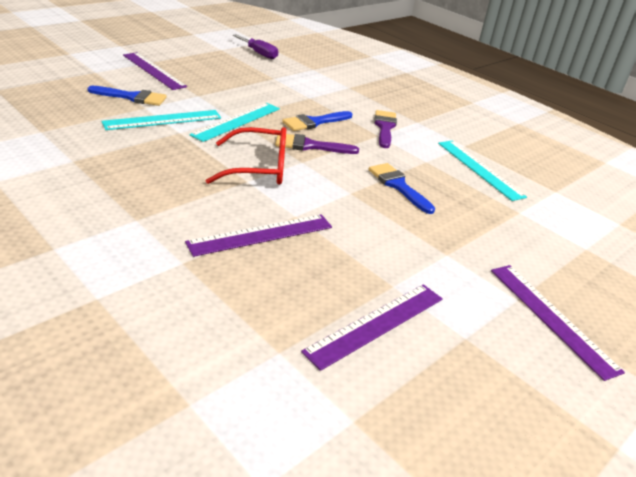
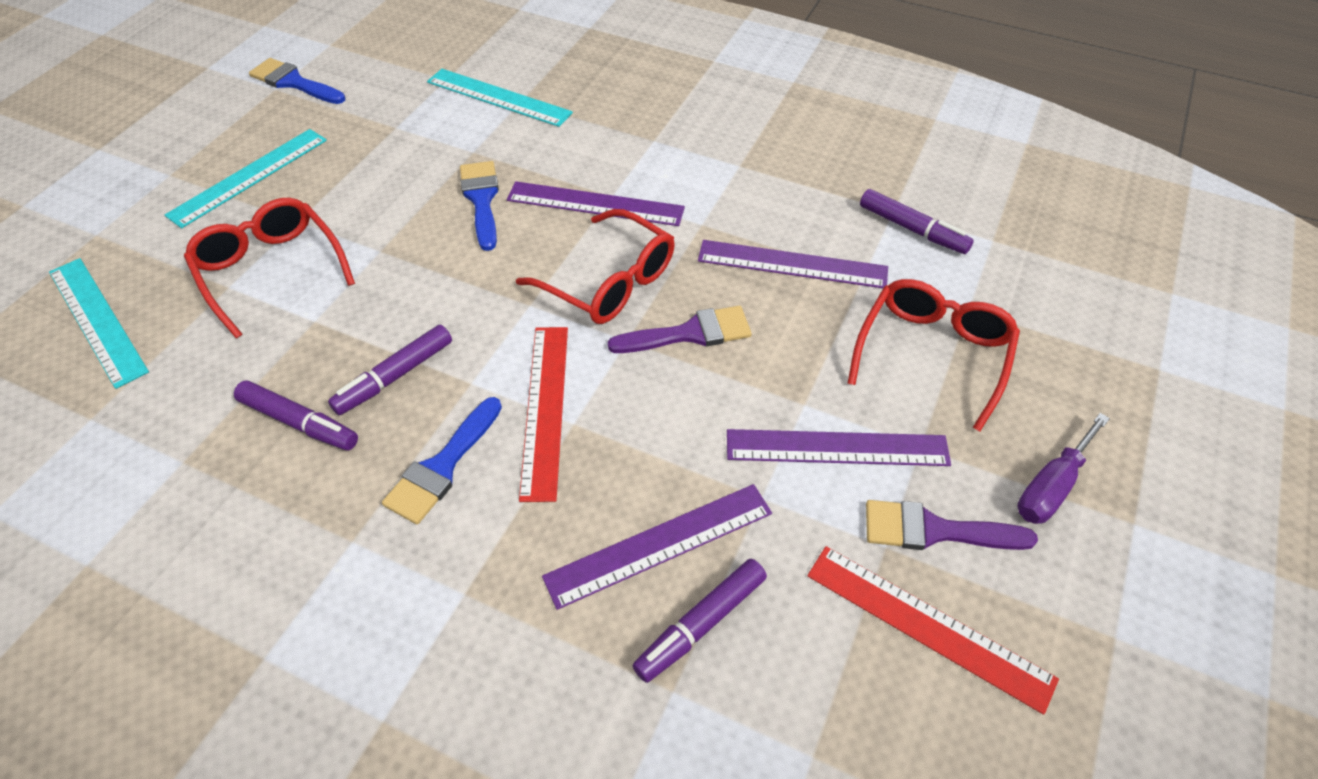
purple marker: 0 -> 4
red glasses: 1 -> 3
red ruler: 0 -> 2

